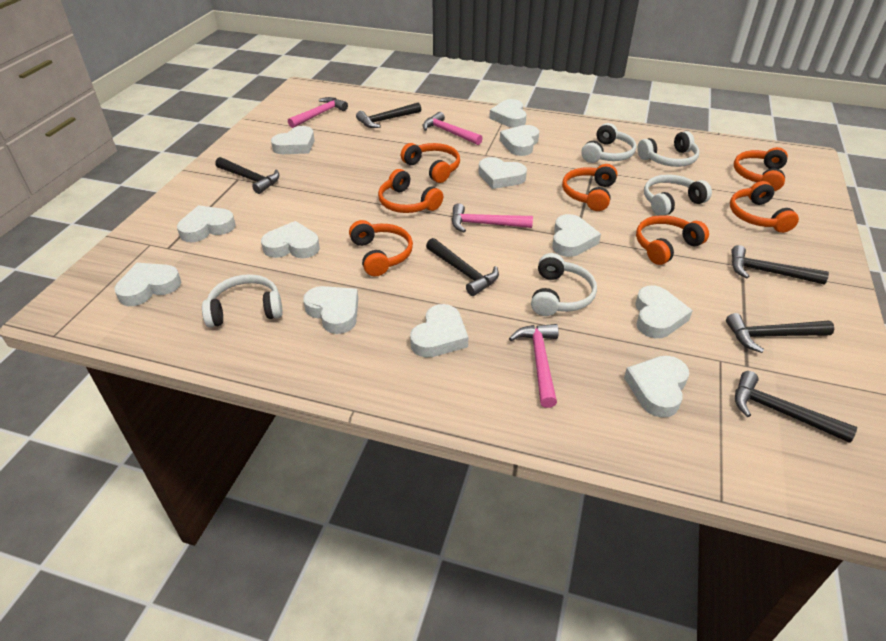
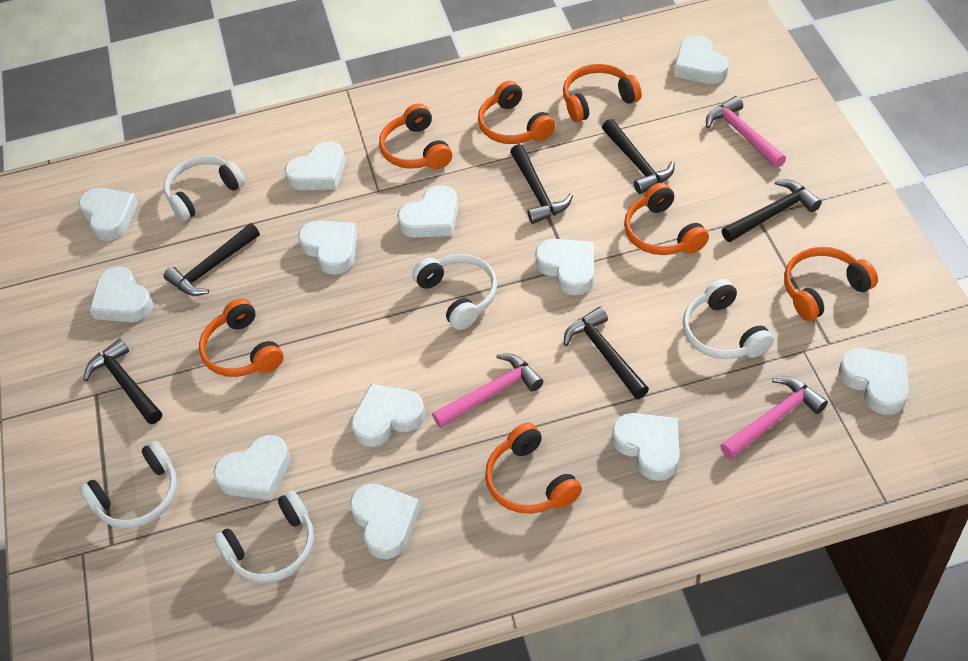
pink hammer: 4 -> 3

